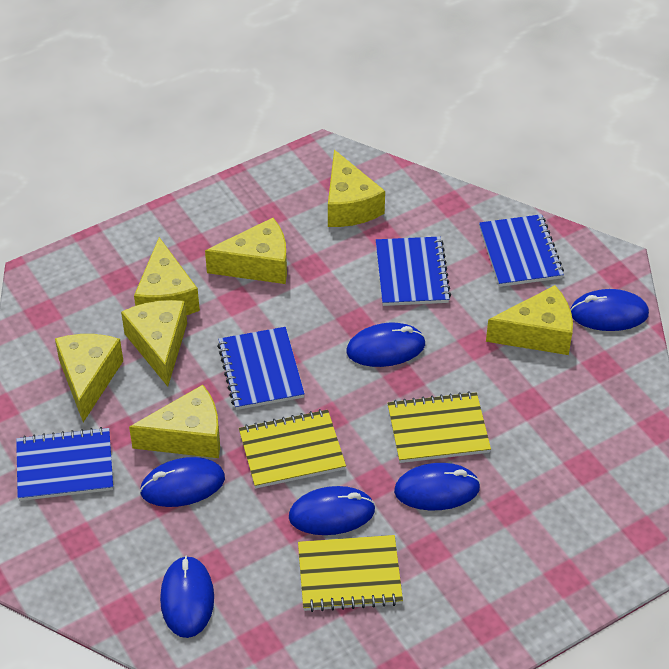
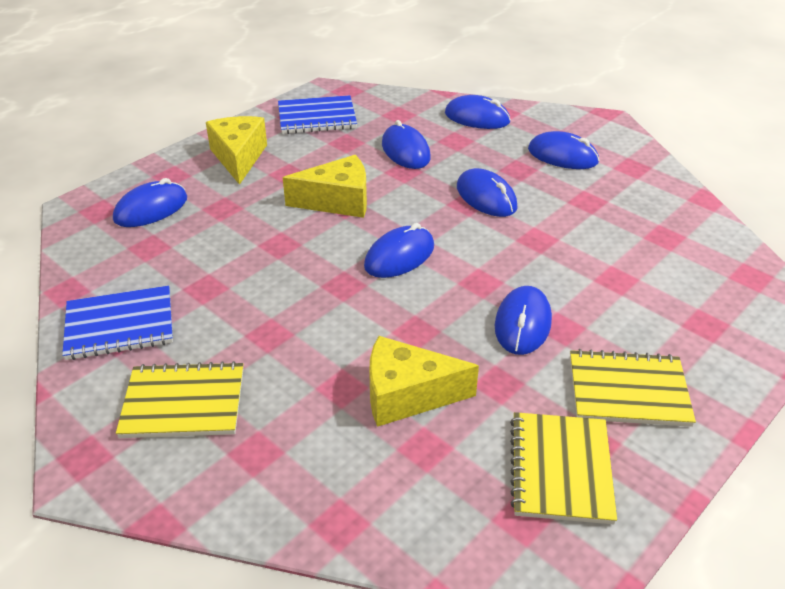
blue mouse: 6 -> 7
blue notebook: 4 -> 2
yellow cheese: 7 -> 3

